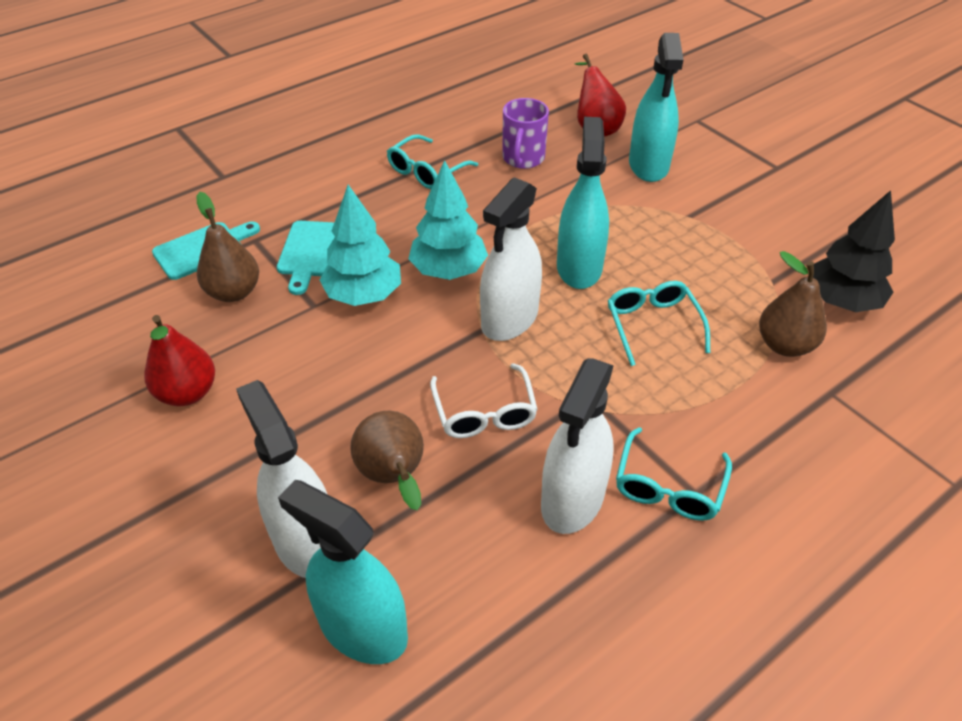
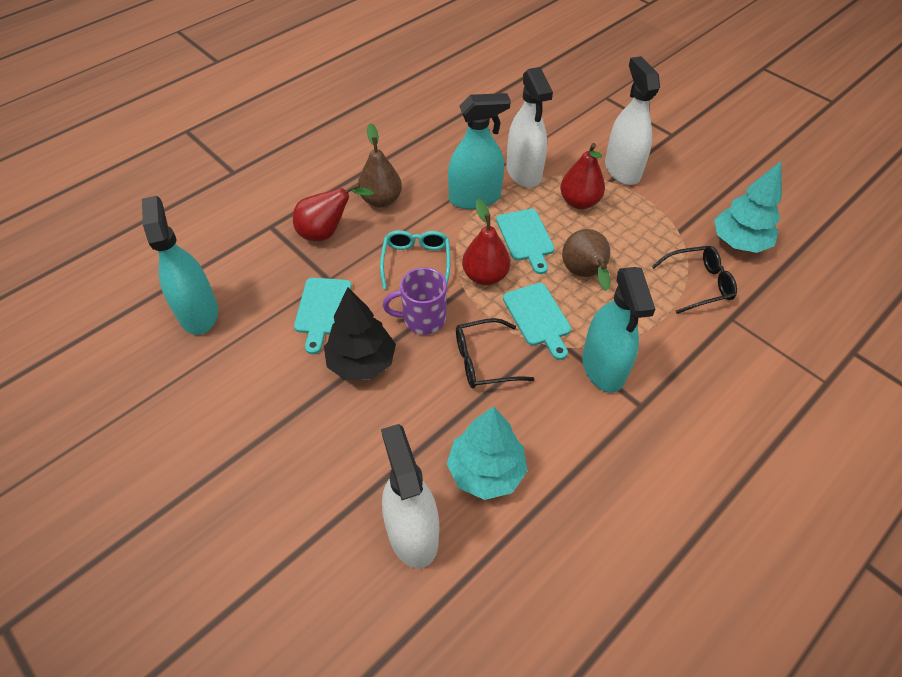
black glasses: 0 -> 2
brown pear: 3 -> 2
red pear: 2 -> 3
turquoise cutting board: 2 -> 3
turquoise glasses: 3 -> 1
white glasses: 1 -> 0

